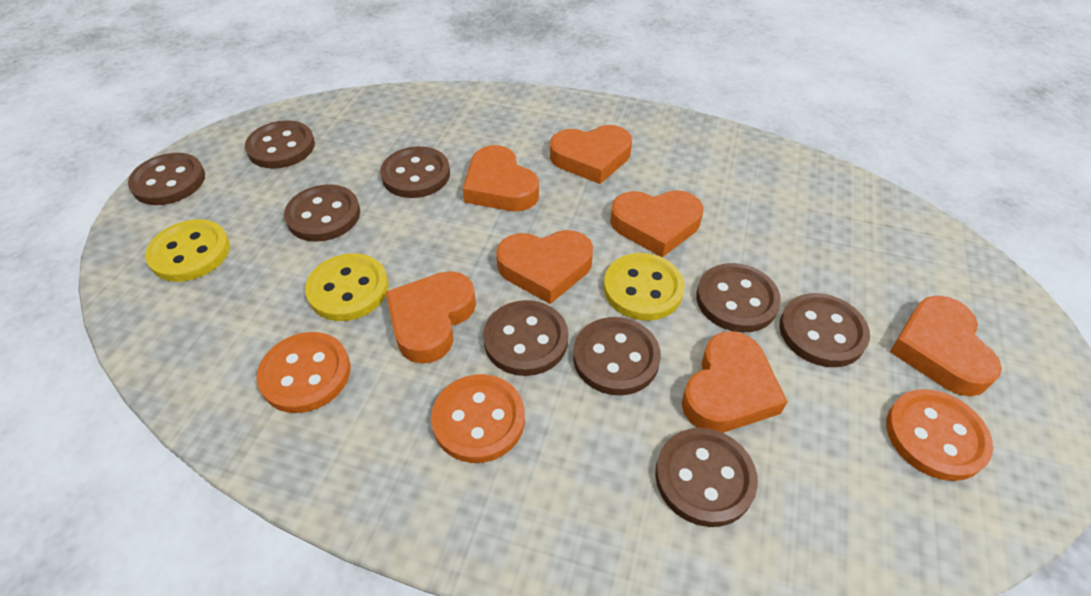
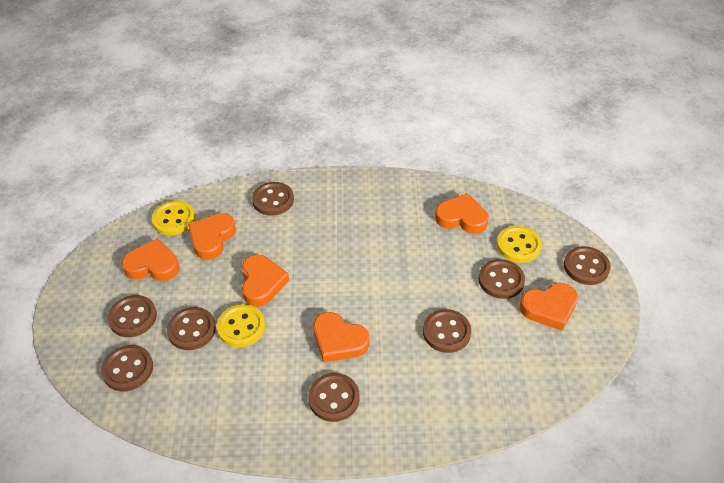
brown button: 9 -> 8
orange button: 3 -> 0
orange heart: 7 -> 6

